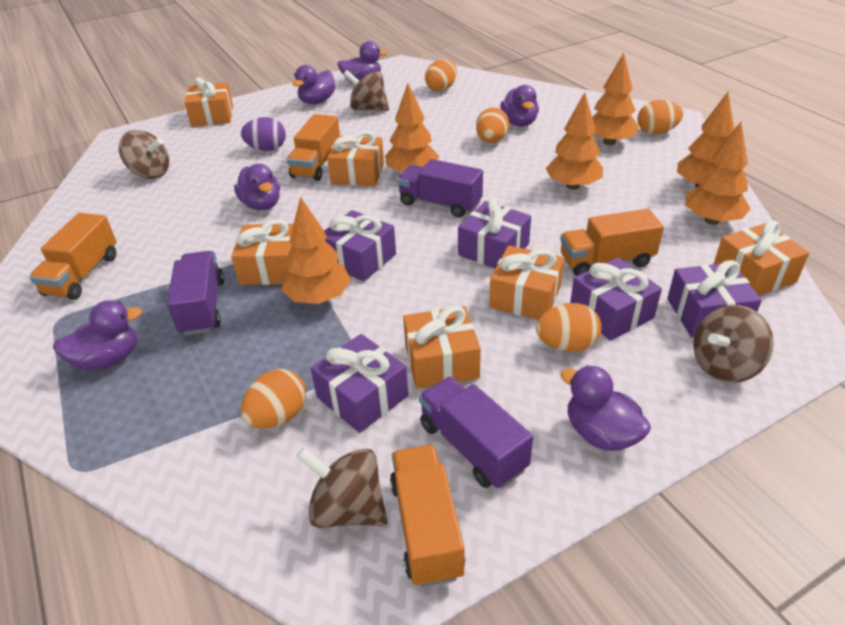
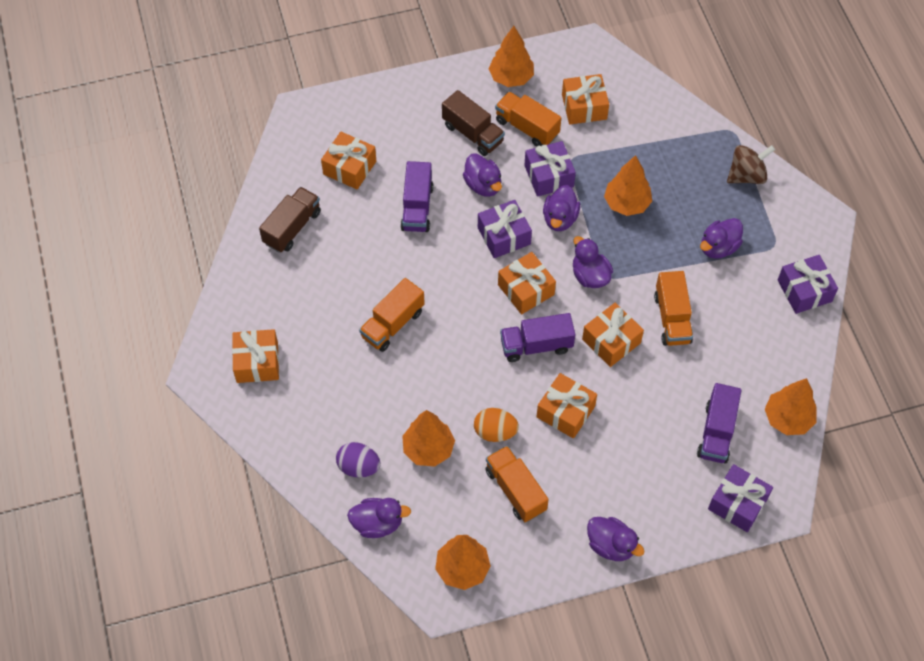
brown spinning top: 4 -> 1
brown truck: 0 -> 2
orange egg: 5 -> 1
orange tree: 6 -> 5
purple gift: 5 -> 4

